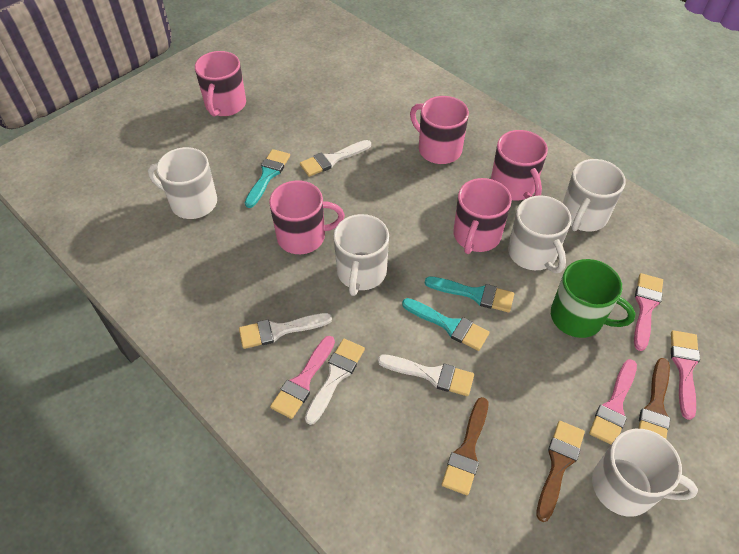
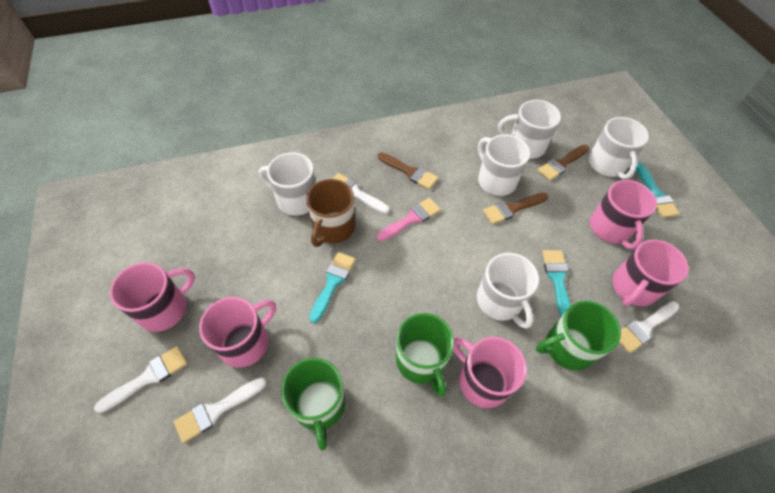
brown mug: 0 -> 1
green mug: 1 -> 3
pink brush: 4 -> 1

